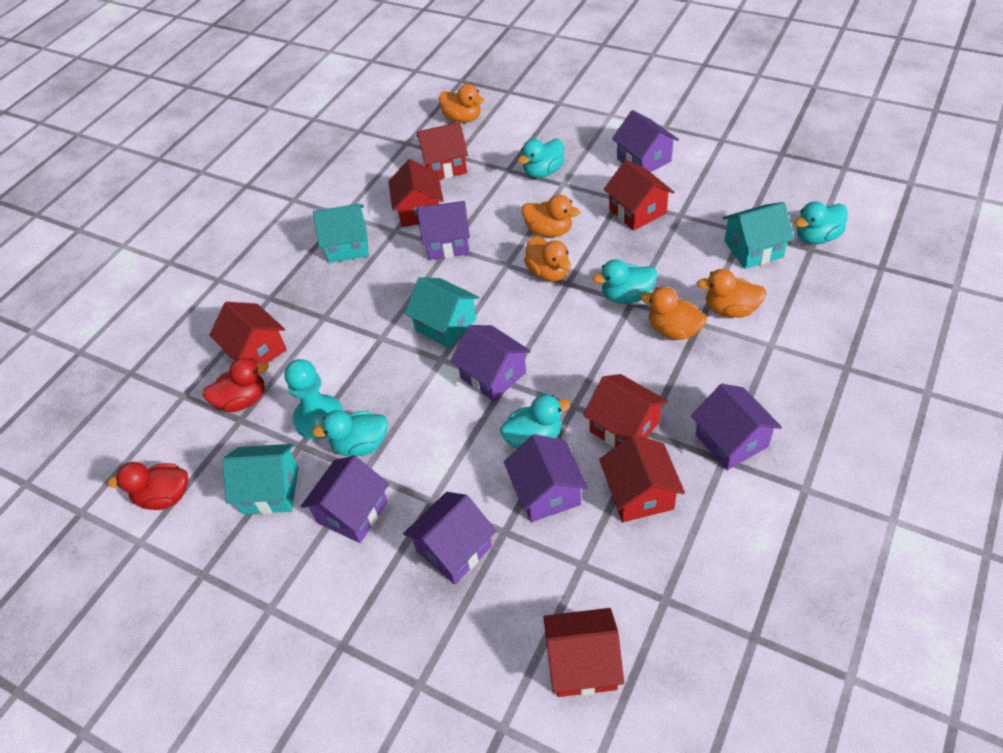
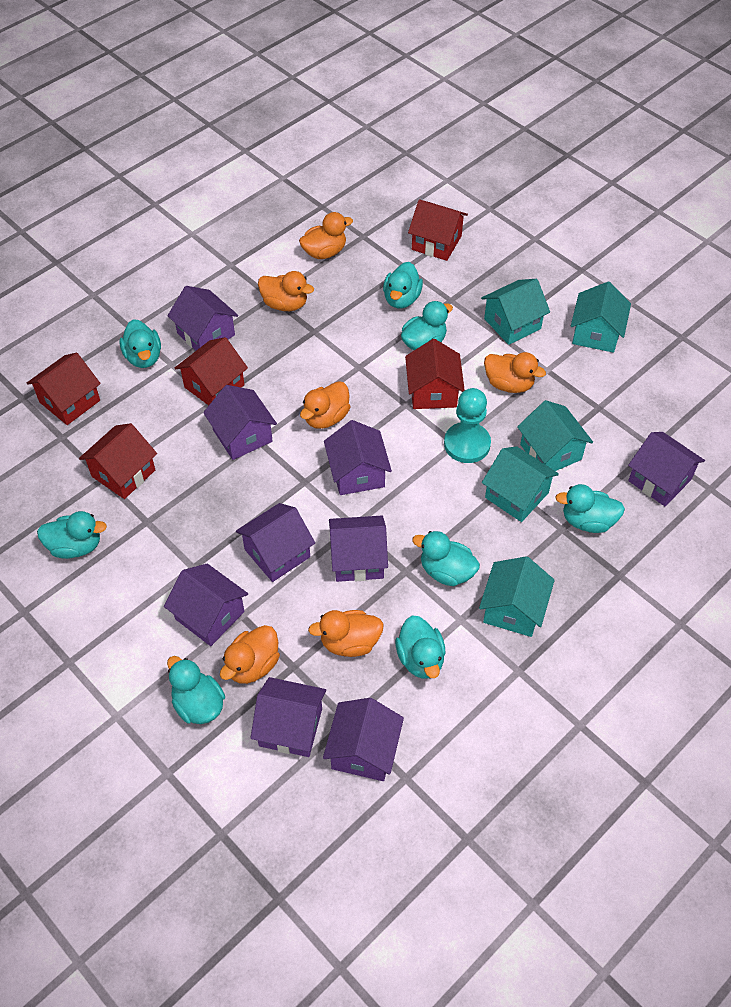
orange duck: 5 -> 6
purple house: 7 -> 9
red duck: 2 -> 0
red house: 7 -> 5
turquoise duck: 5 -> 8
turquoise house: 4 -> 5

